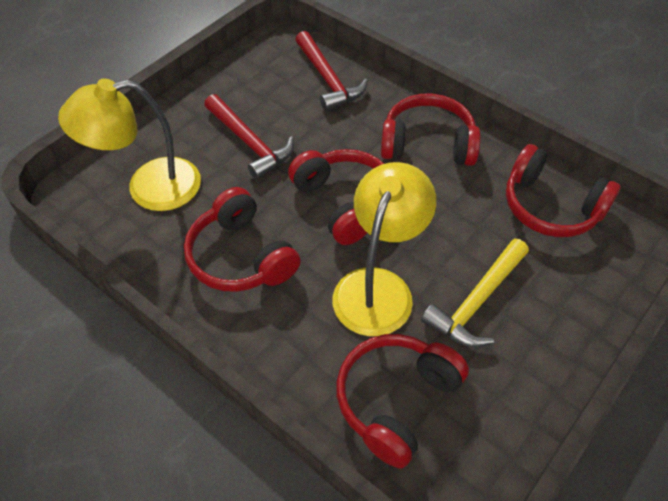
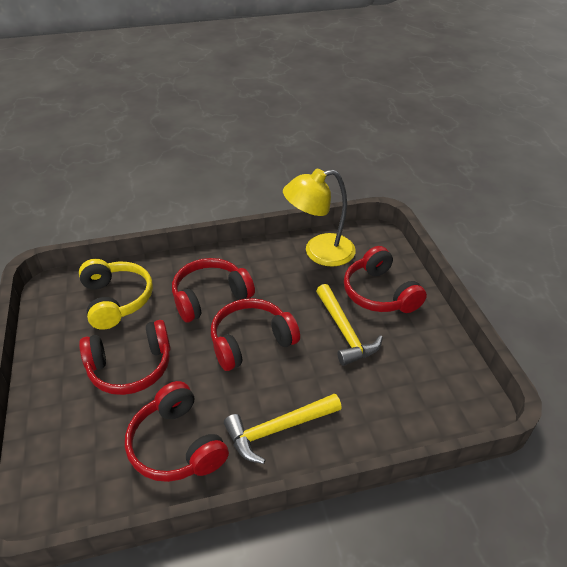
red hammer: 2 -> 0
yellow hammer: 1 -> 2
yellow headphones: 0 -> 1
yellow lamp: 2 -> 1

